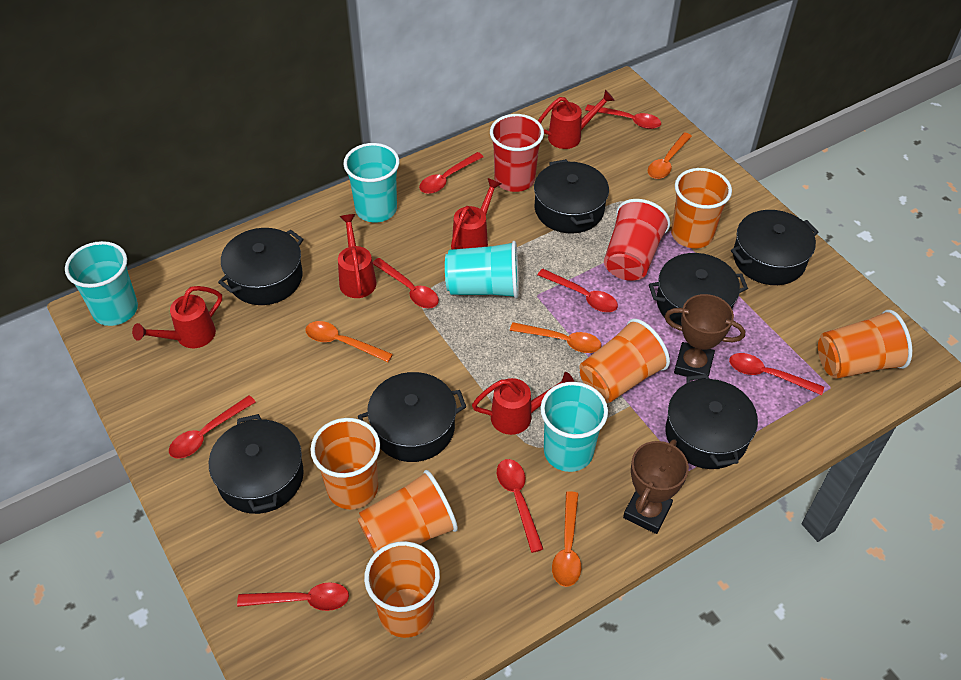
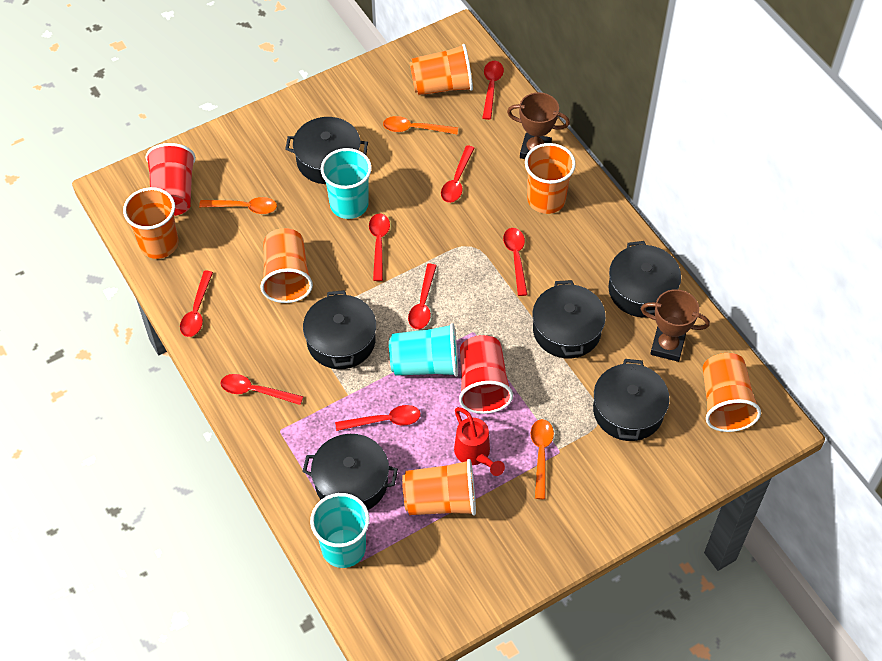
black pot: 7 -> 6
orange spoon: 4 -> 3
red watering can: 5 -> 1
turquoise cup: 4 -> 3

